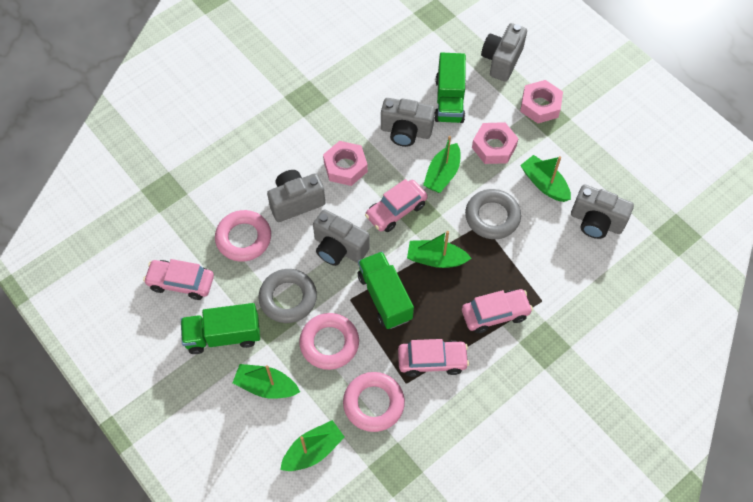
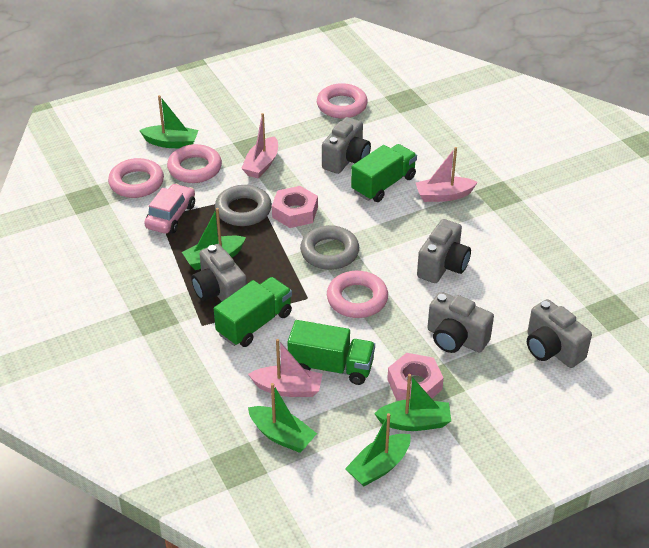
pink boat: 0 -> 3
pink car: 4 -> 1
pink nut: 3 -> 2
pink ring: 3 -> 4

